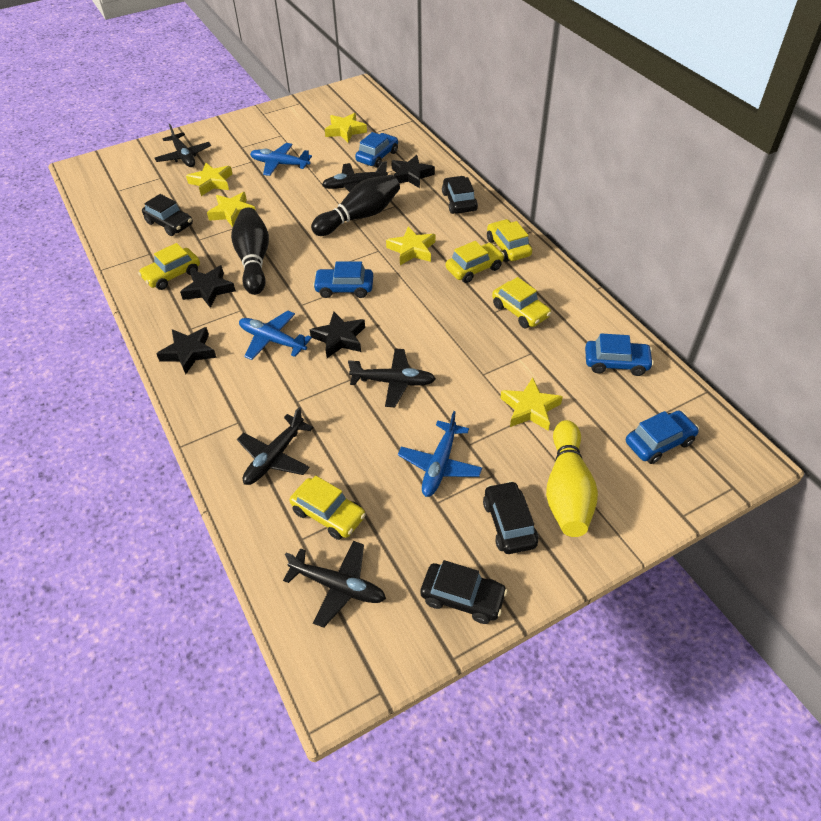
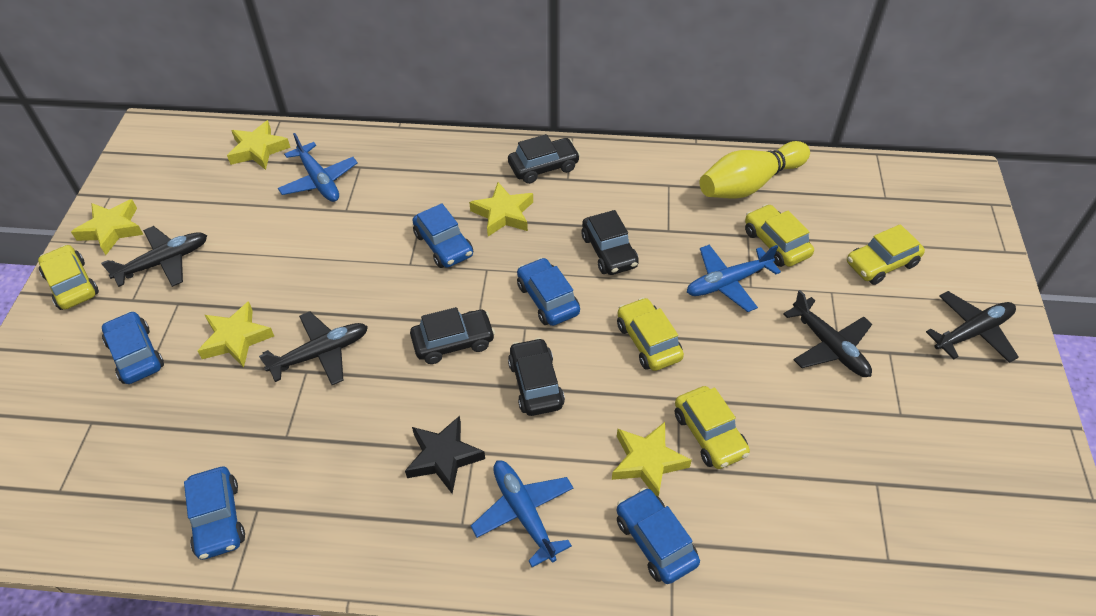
black bowling pin: 2 -> 0
black plane: 5 -> 4
black star: 4 -> 1
blue car: 4 -> 5

